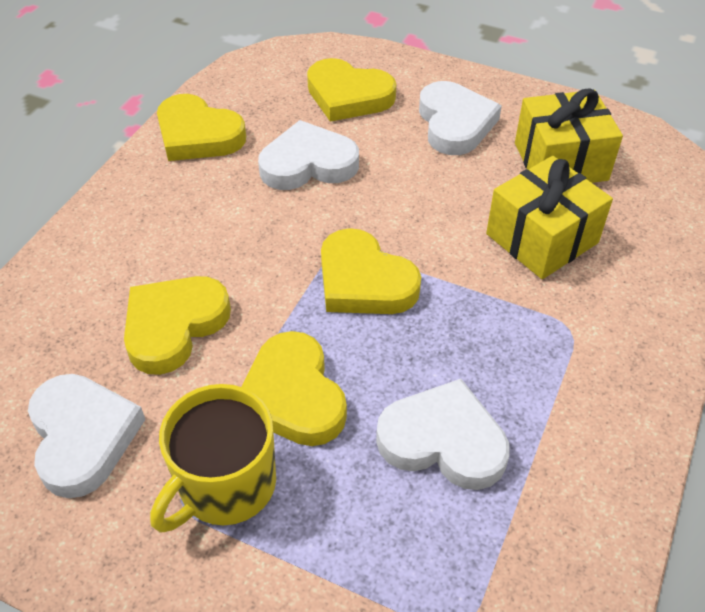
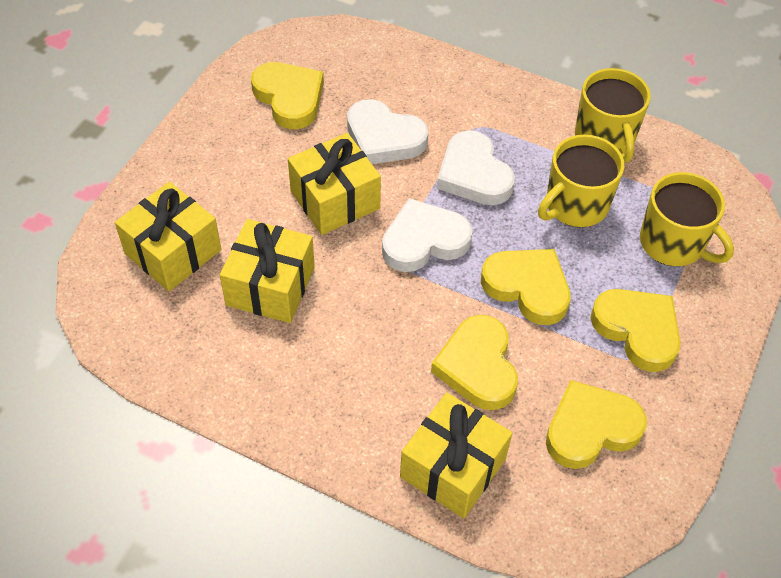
white heart: 4 -> 3
yellow gift: 2 -> 4
yellow mug: 1 -> 3

